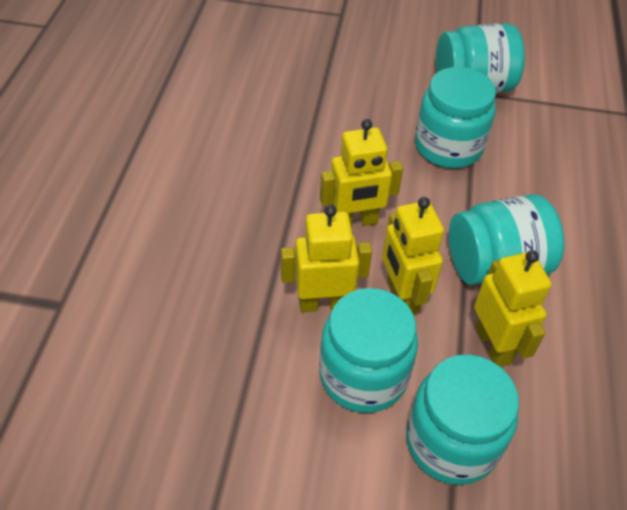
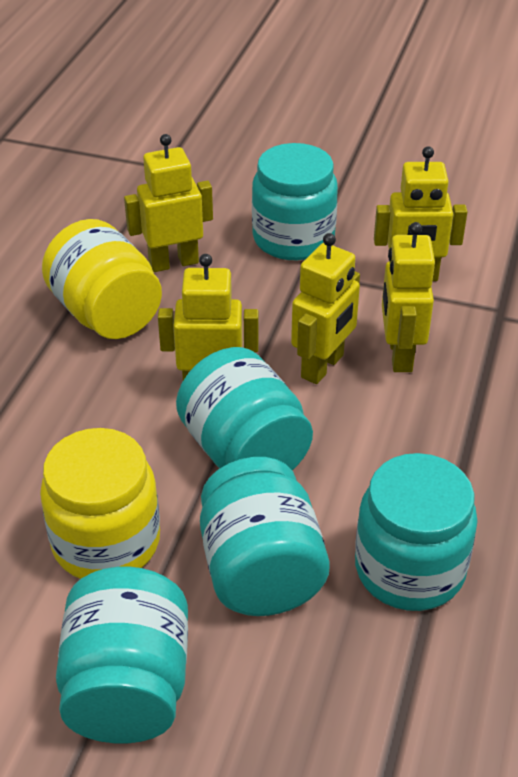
yellow jar: 0 -> 2
yellow robot: 4 -> 5

